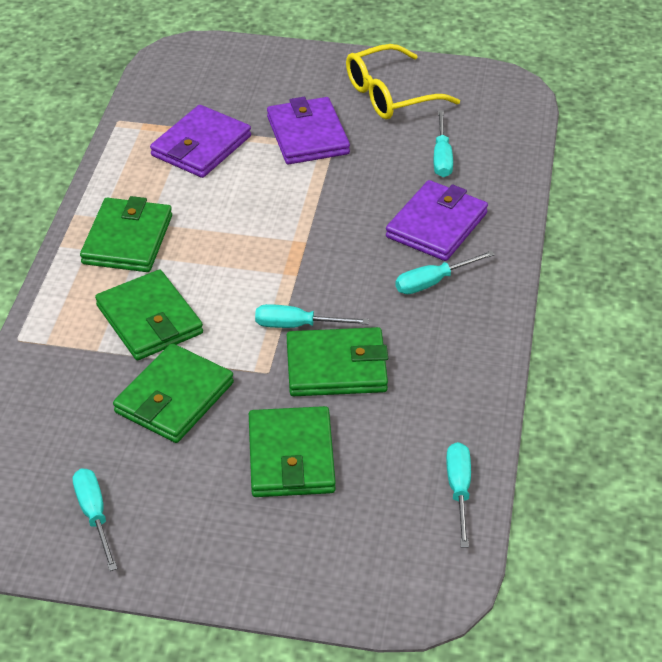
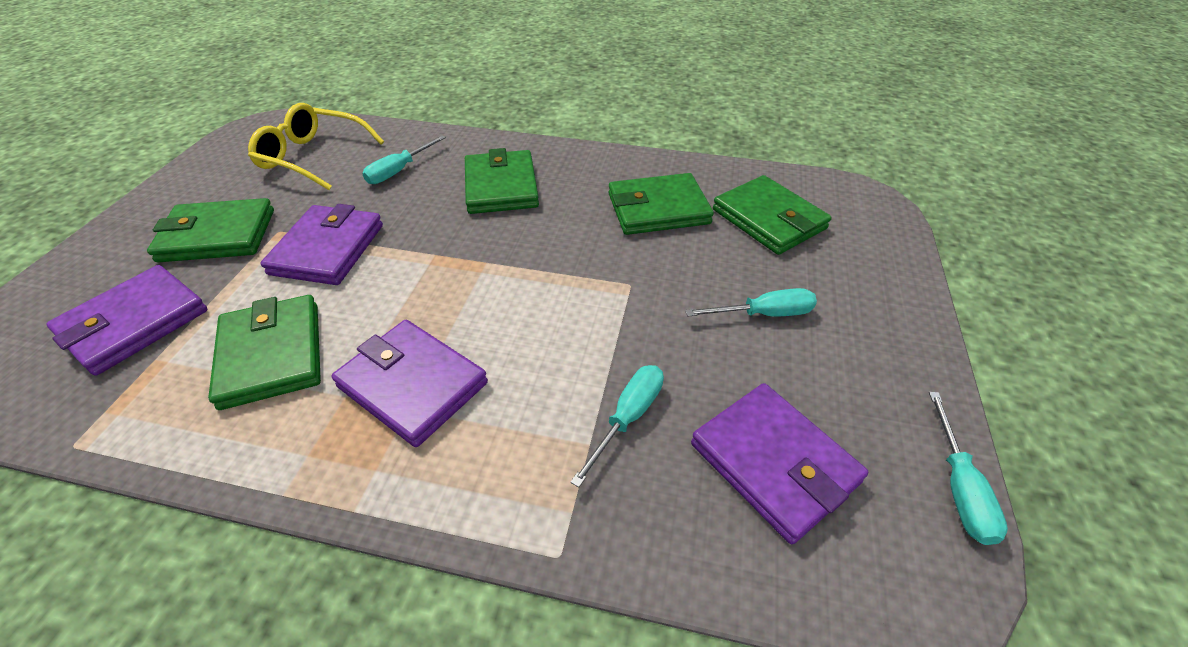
purple wallet: 3 -> 4
turquoise screwdriver: 5 -> 4

